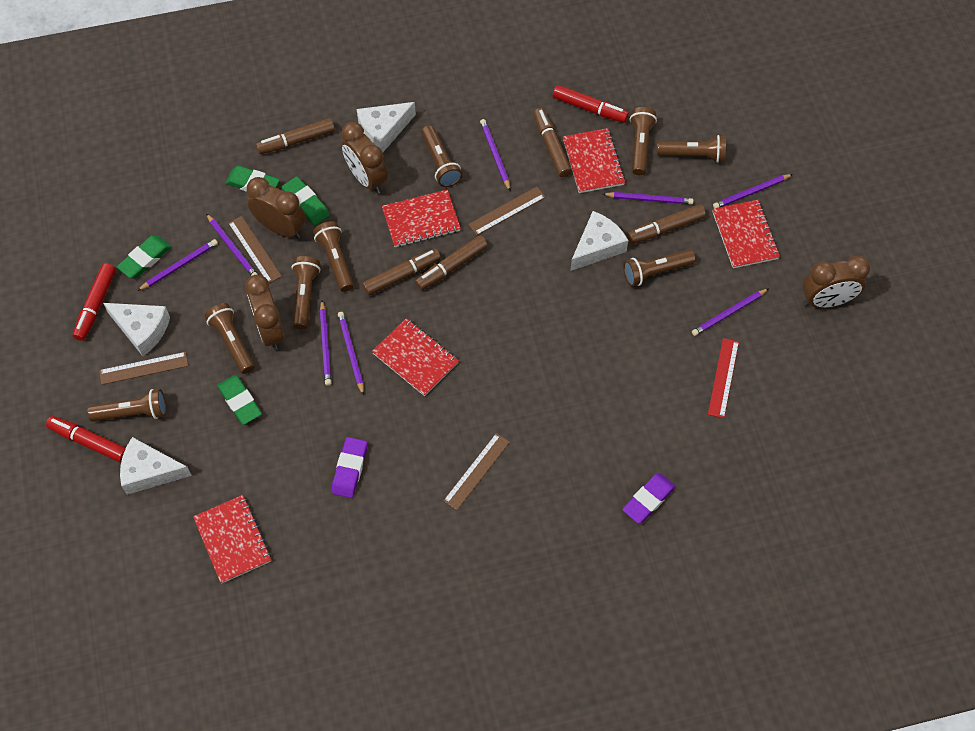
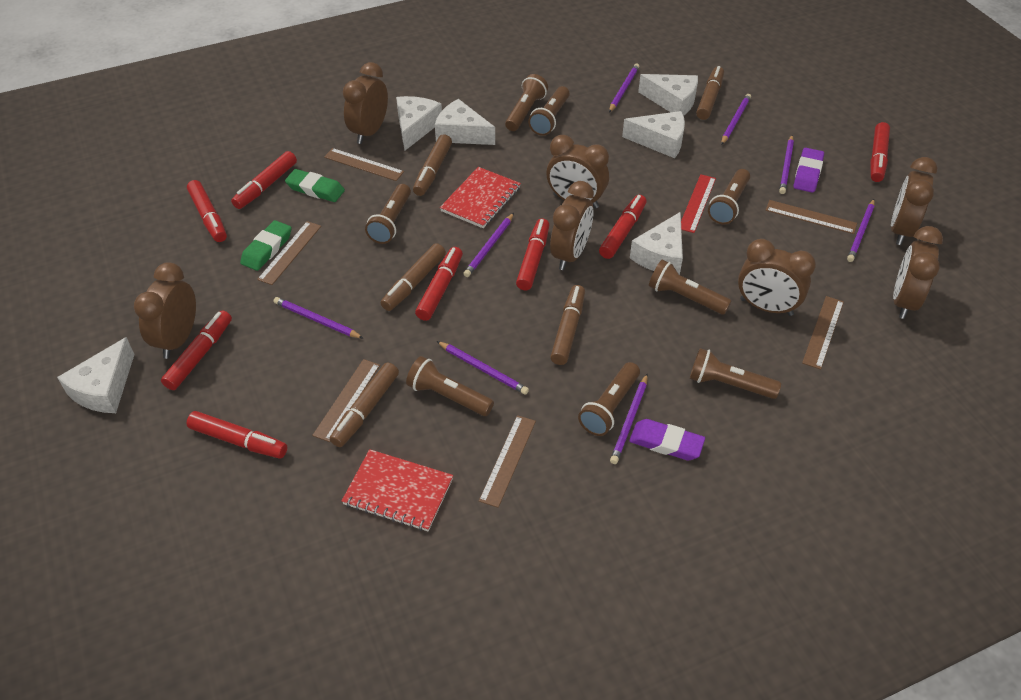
brown clock: 4 -> 7
brown ruler: 4 -> 6
green eraser: 4 -> 2
red marker: 3 -> 8
red notebook: 5 -> 2
white cheese: 4 -> 6

